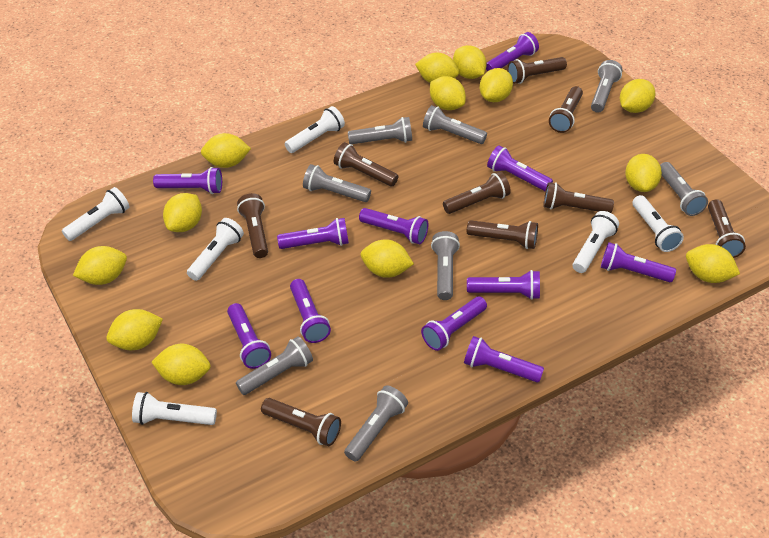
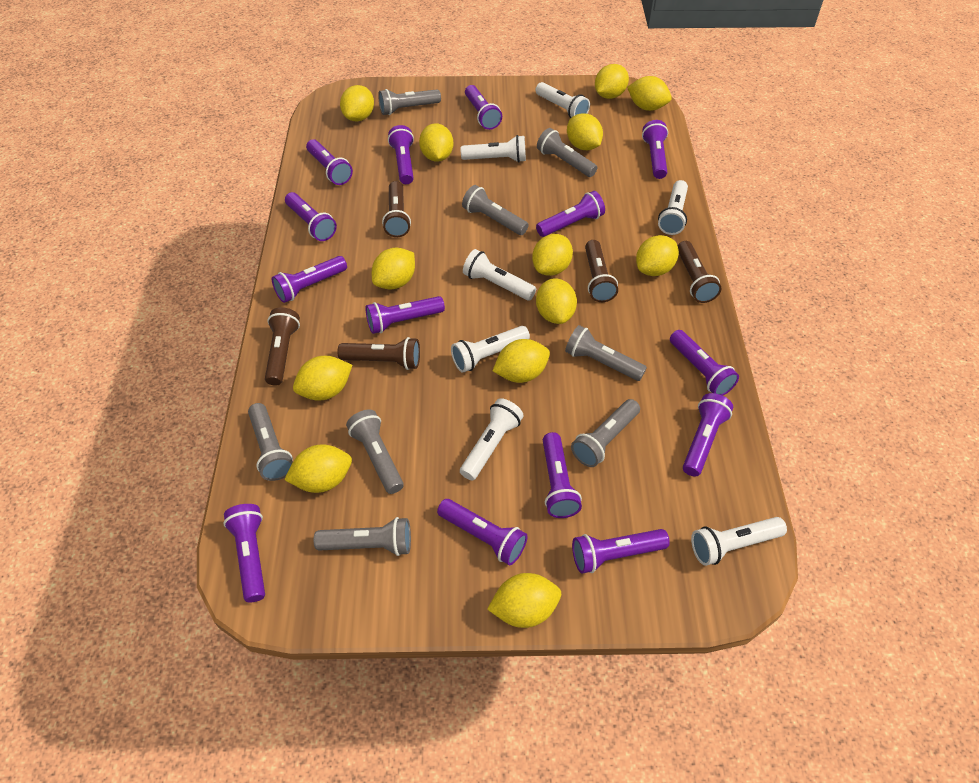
brown flashlight: 9 -> 5
purple flashlight: 11 -> 14
white flashlight: 6 -> 7

